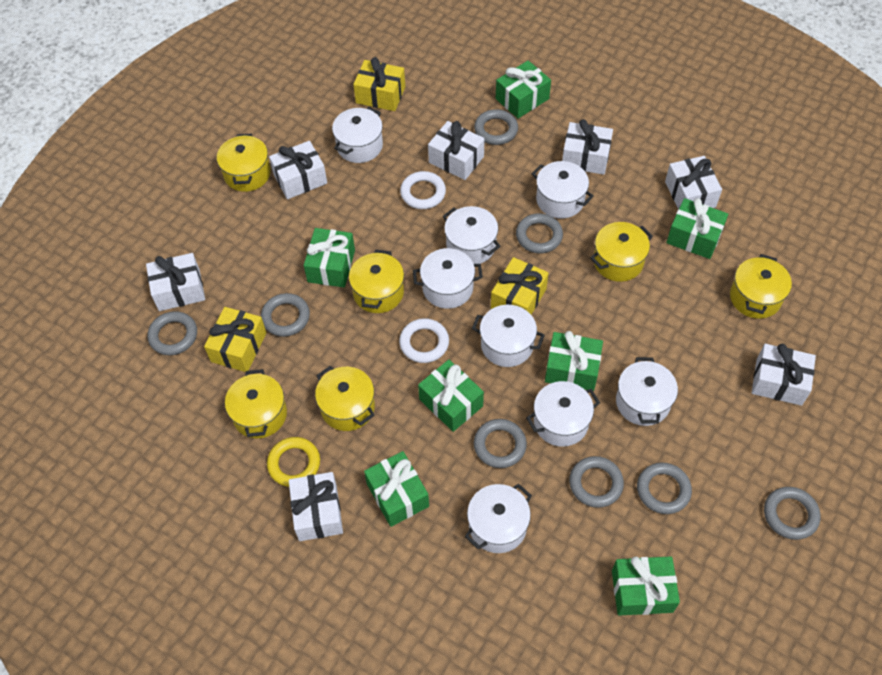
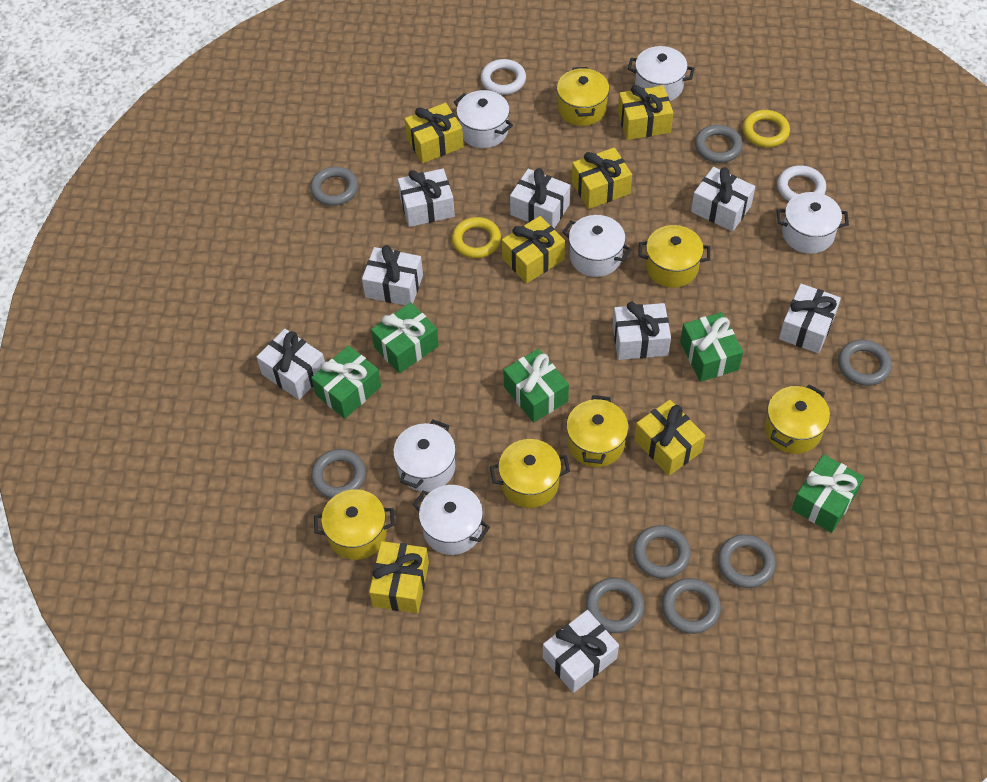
green gift: 7 -> 5
white gift: 7 -> 8
white pot: 8 -> 6
yellow gift: 3 -> 6
yellow ring: 1 -> 2

